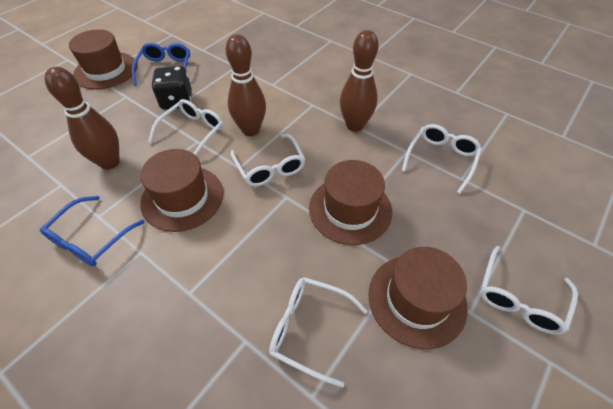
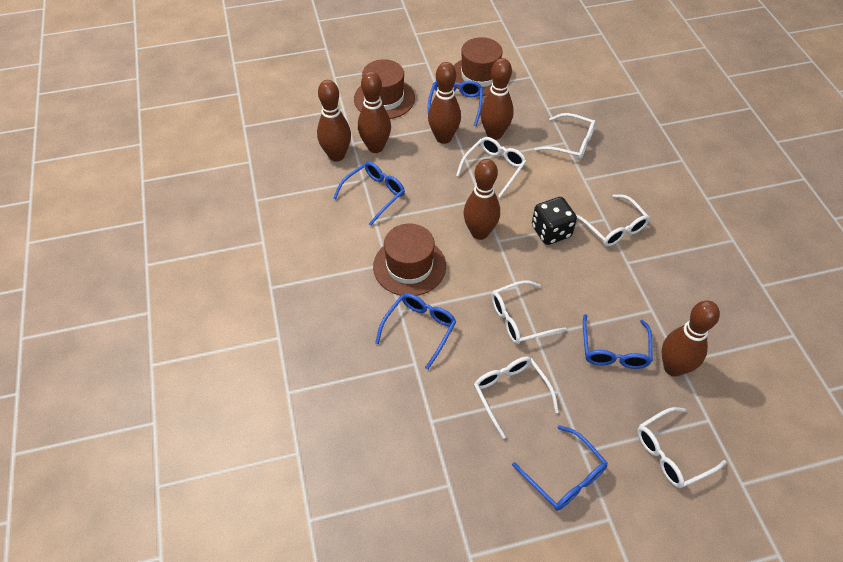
blue glasses: 2 -> 5
brown bowling pin: 3 -> 6
brown hat: 4 -> 3
white glasses: 5 -> 6

